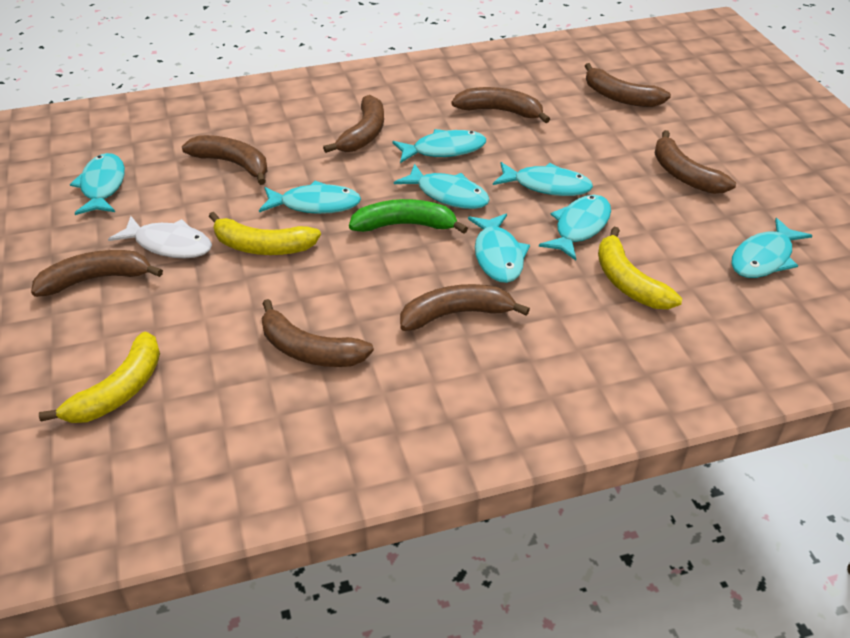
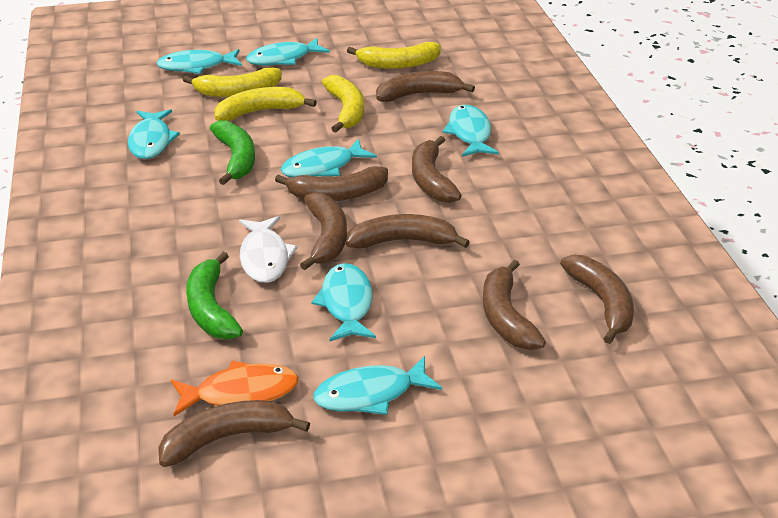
green banana: 1 -> 2
orange fish: 0 -> 1
turquoise fish: 8 -> 7
yellow banana: 3 -> 4

